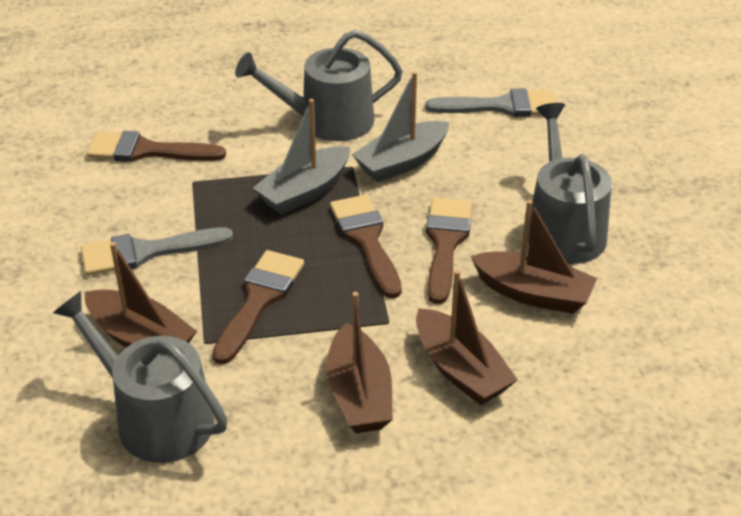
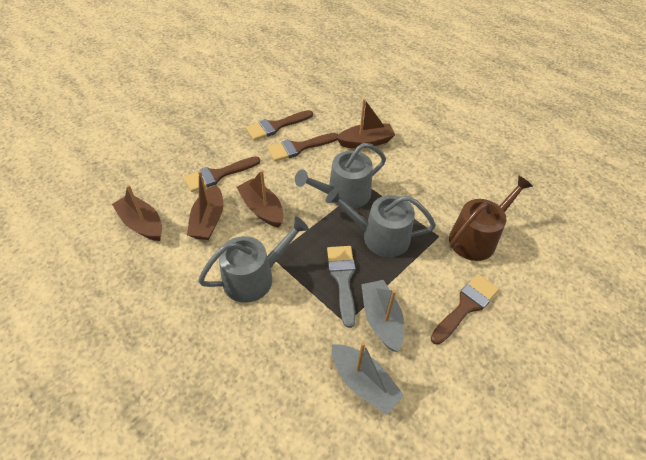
brown watering can: 0 -> 1
grey brush: 2 -> 1

